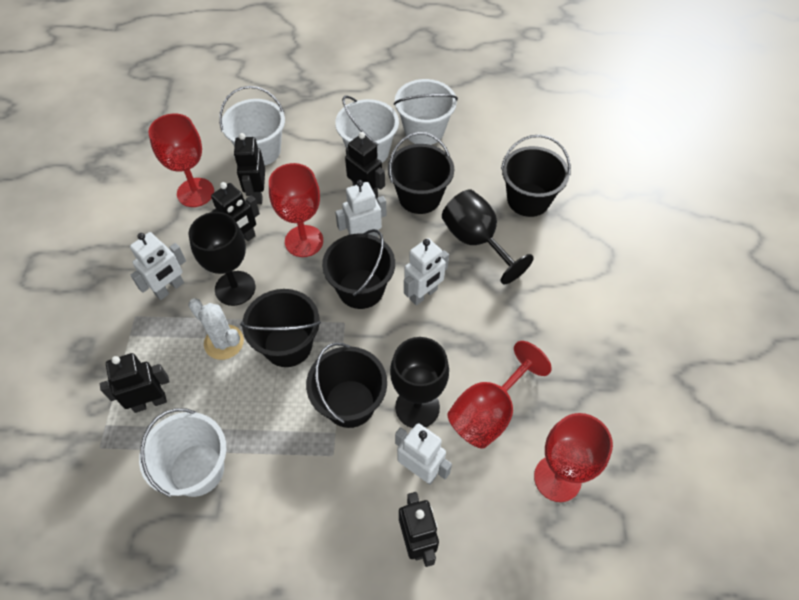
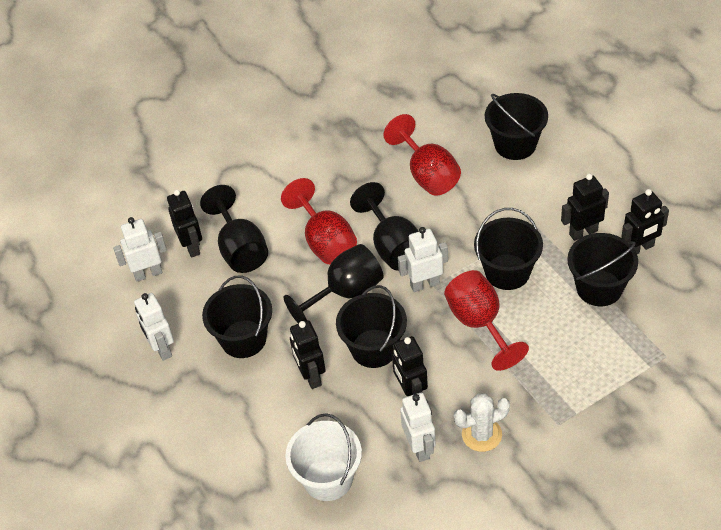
red goblet: 4 -> 3
white bucket: 4 -> 1

